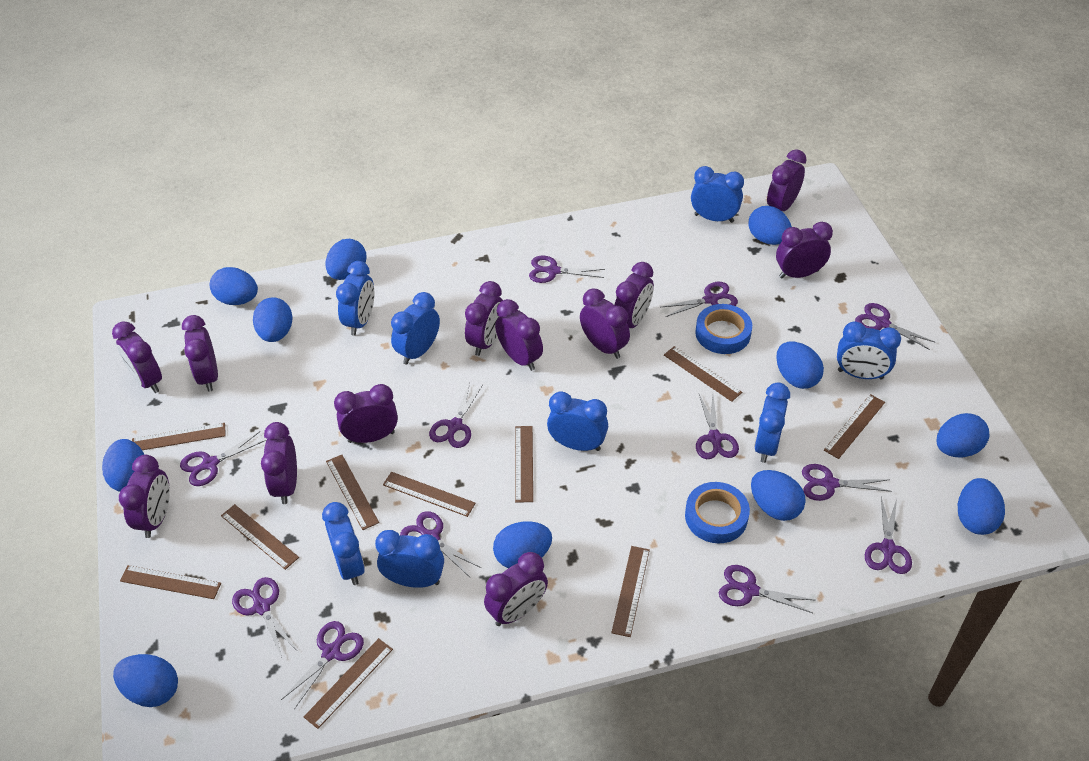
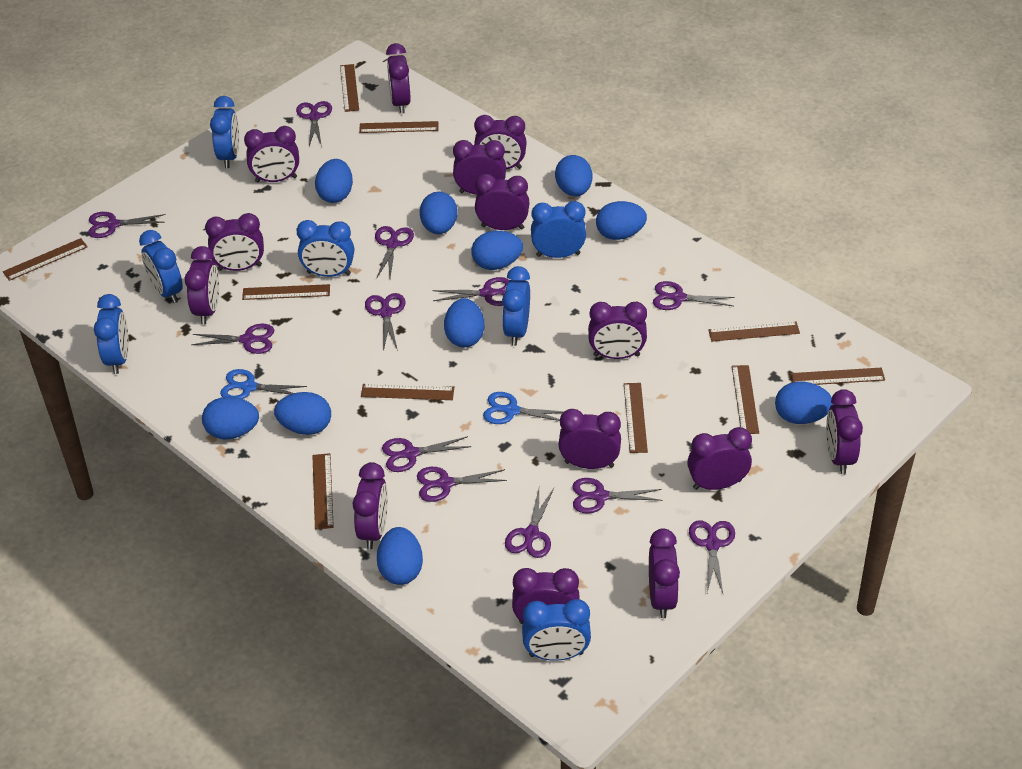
blue clock: 8 -> 7
blue egg: 11 -> 10
blue scissors: 0 -> 2
blue tape: 2 -> 0
purple clock: 12 -> 14

